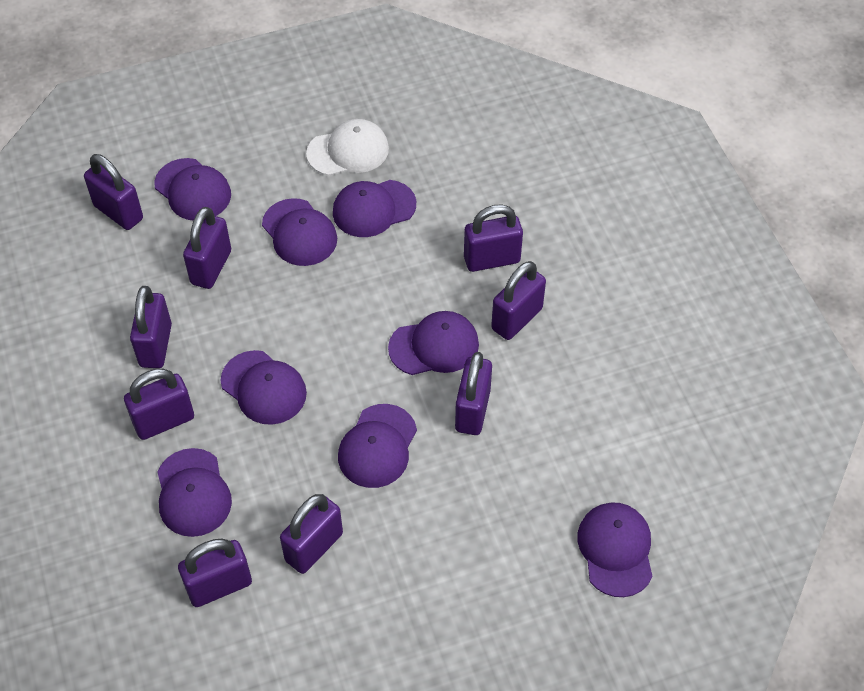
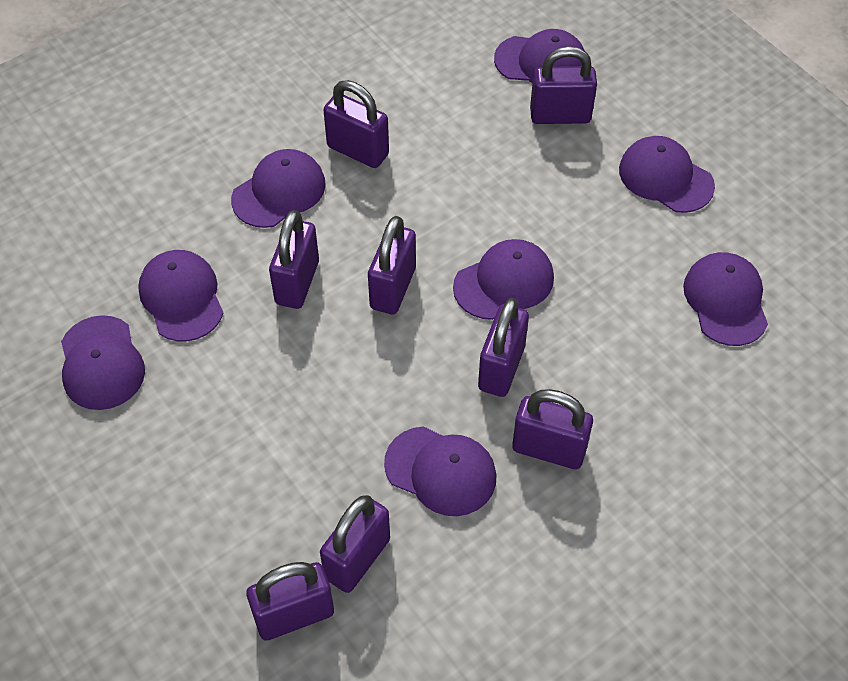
purple padlock: 9 -> 8
white cap: 1 -> 0

